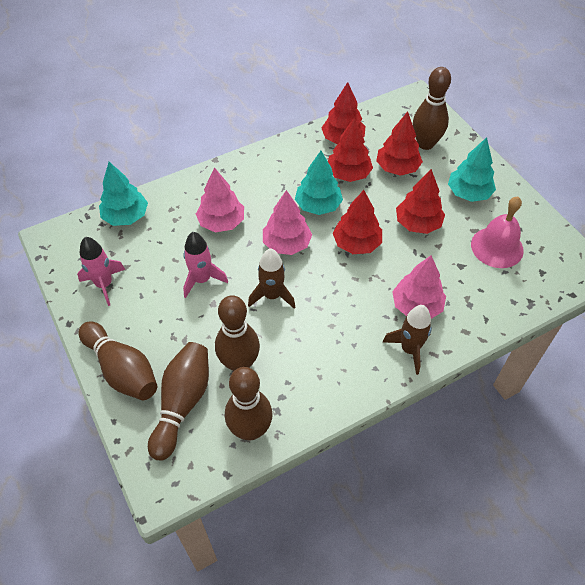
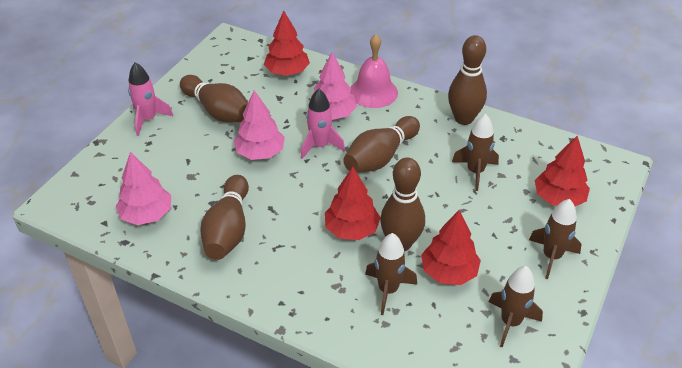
brown rocket: 2 -> 4
red tree: 5 -> 4
turquoise tree: 3 -> 0

